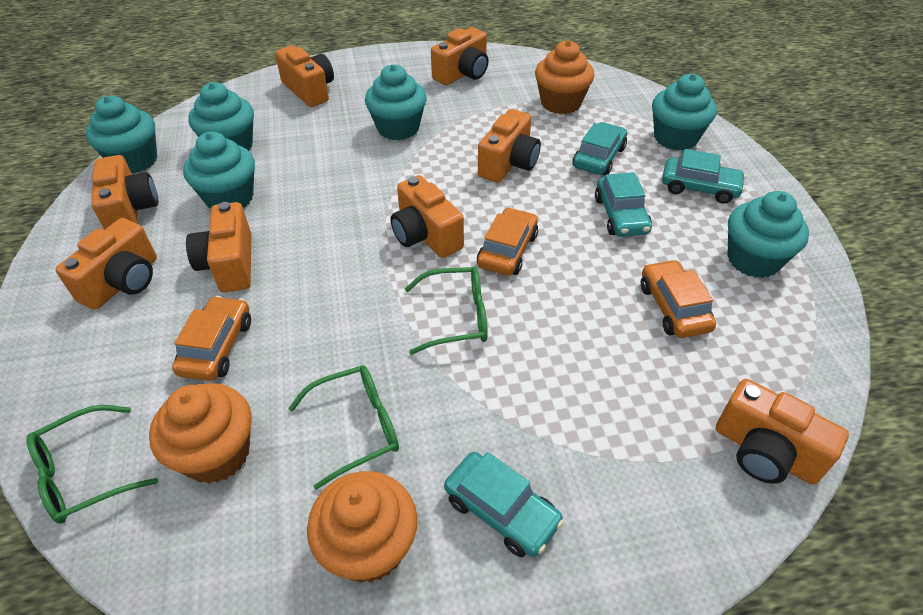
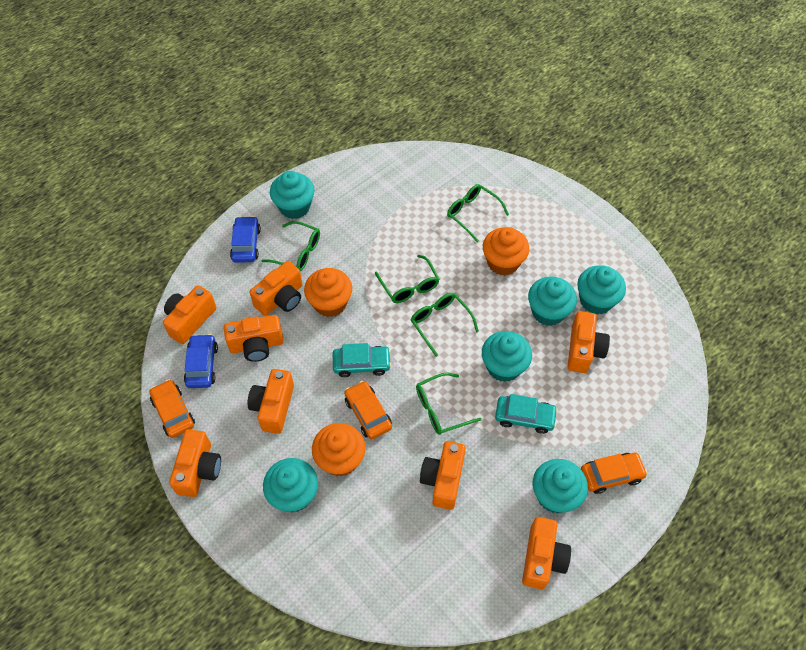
blue car: 0 -> 2
green glasses: 3 -> 5
turquoise car: 4 -> 2

